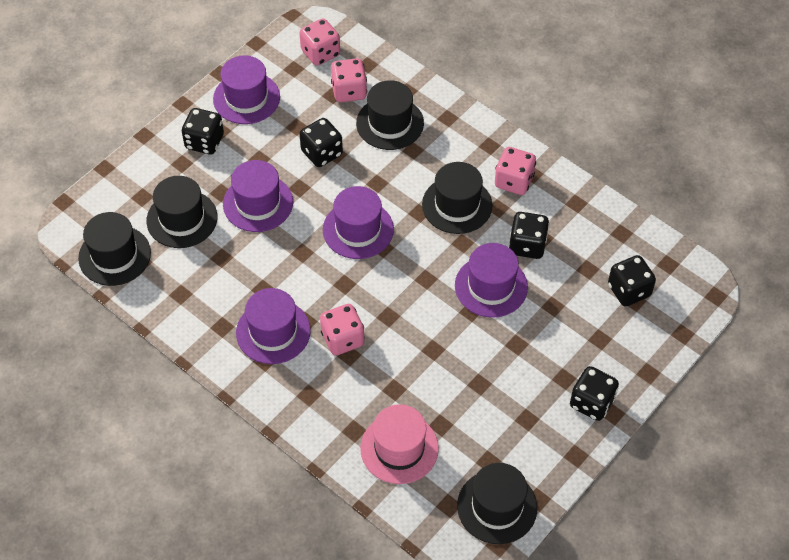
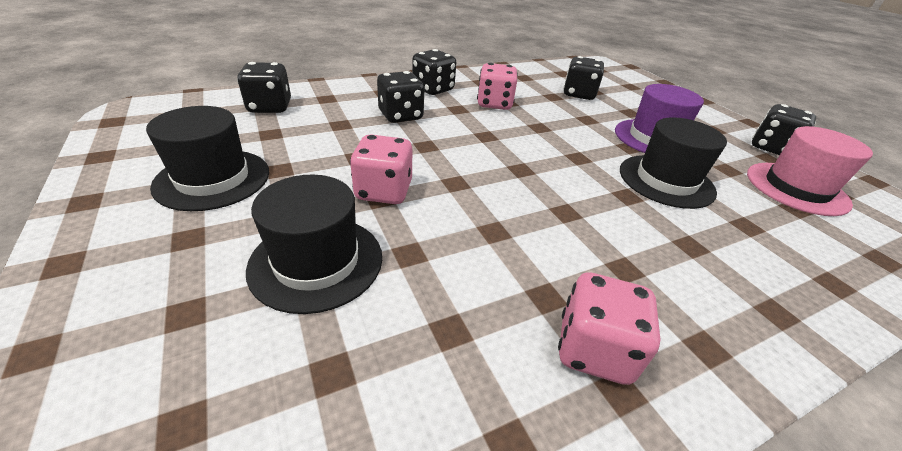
black hat: 5 -> 3
pink dice: 4 -> 3
purple hat: 5 -> 1

